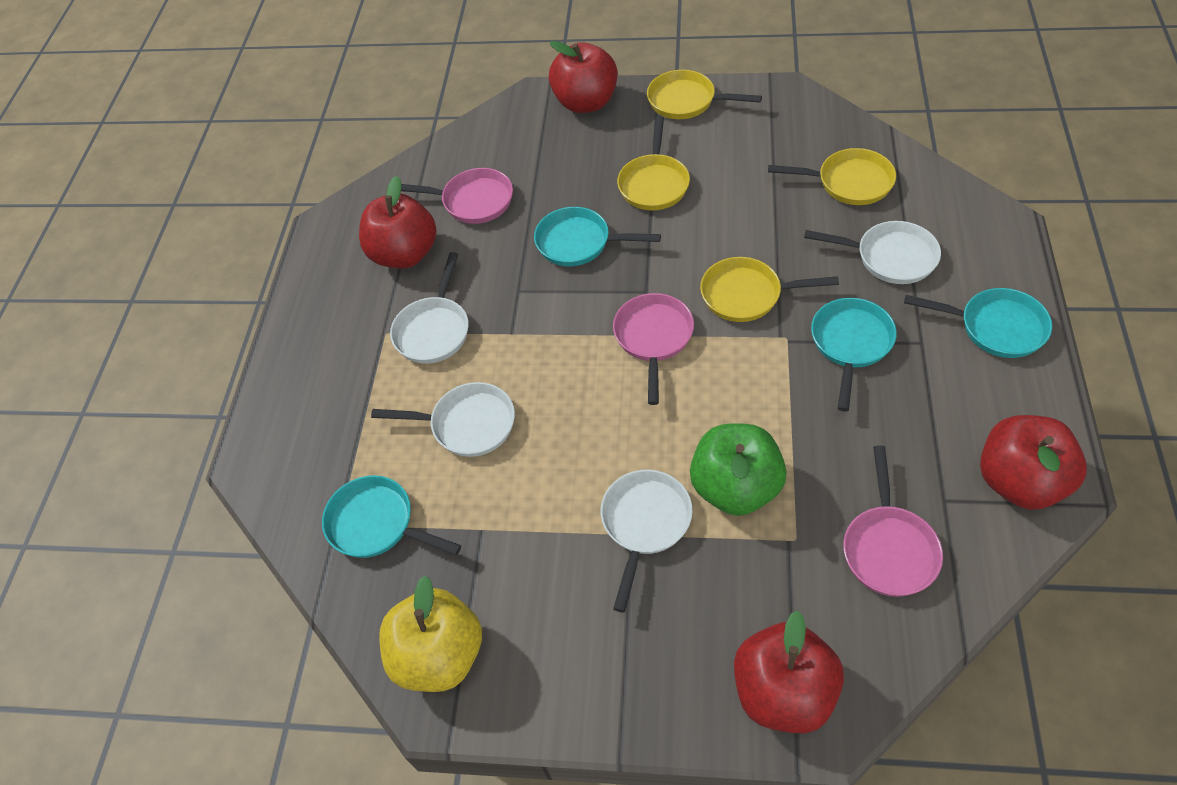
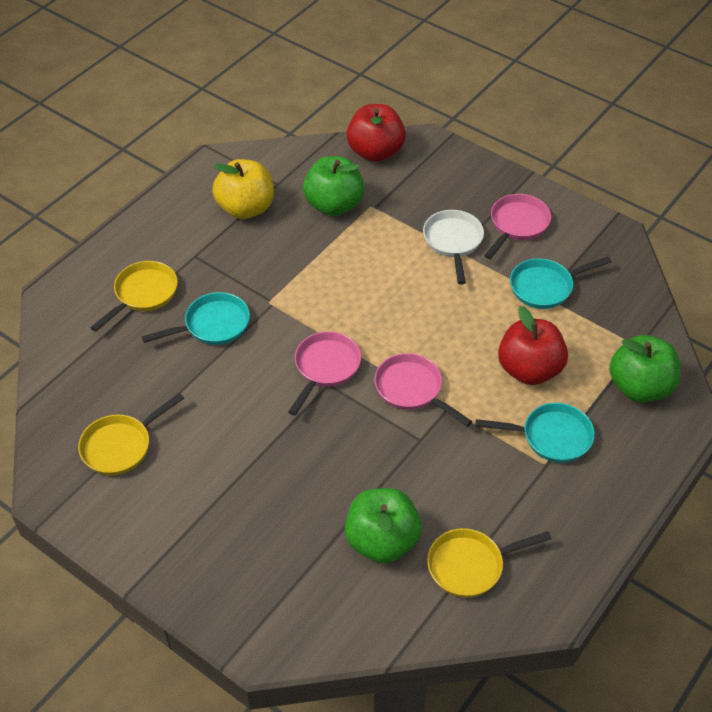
green apple: 1 -> 3
red apple: 4 -> 2
turquoise pan: 4 -> 3
white pan: 4 -> 1
yellow pan: 4 -> 3

